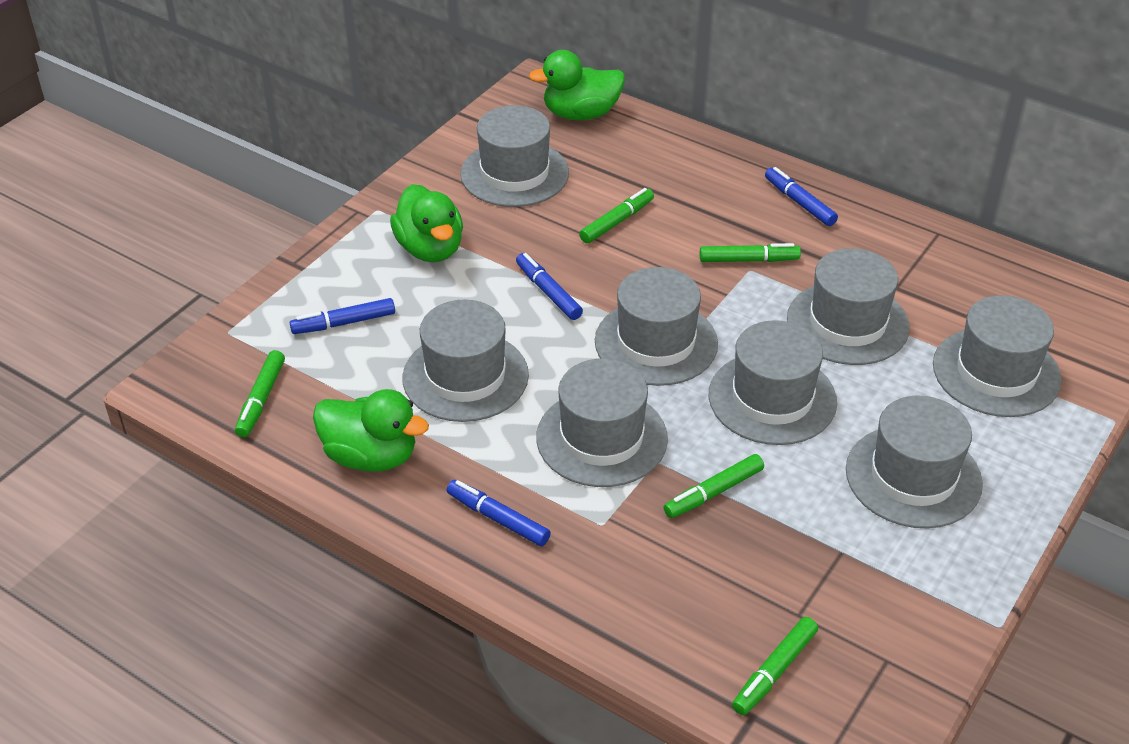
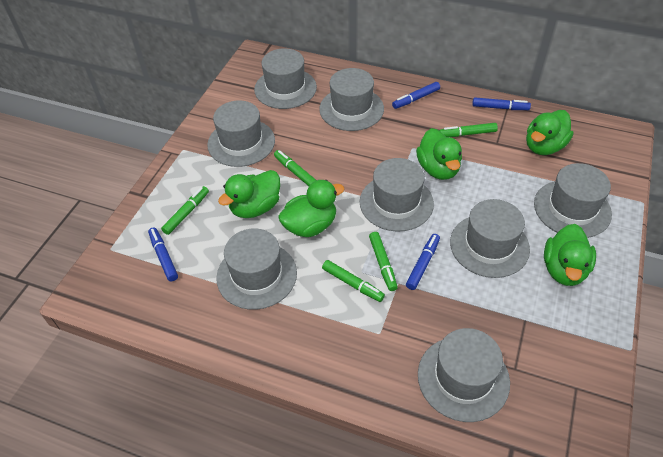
green duck: 3 -> 5

